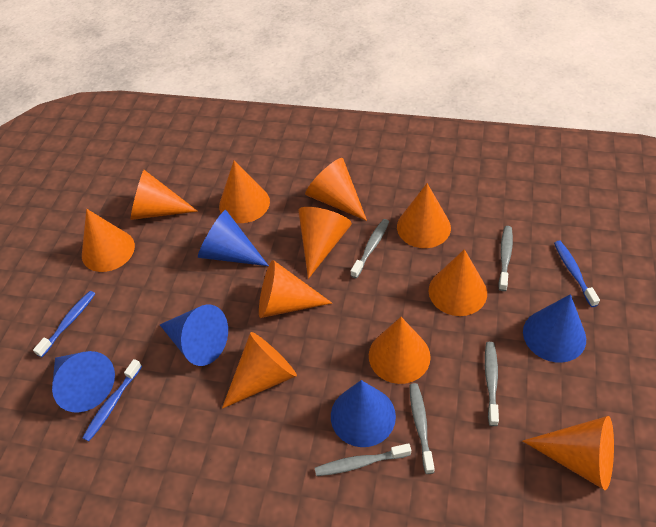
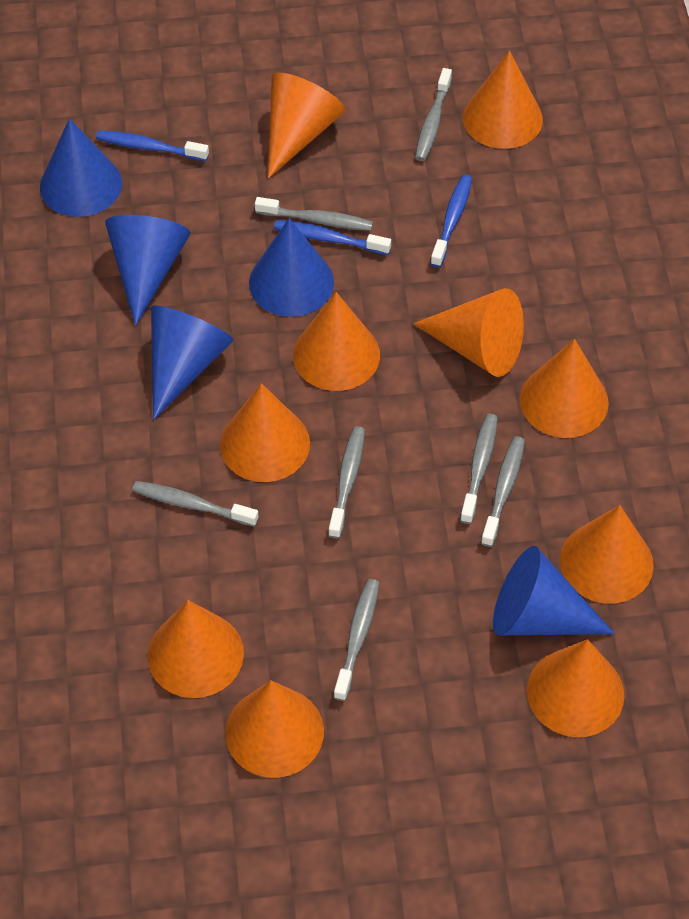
grey toothbrush: 5 -> 7
orange cone: 11 -> 10

